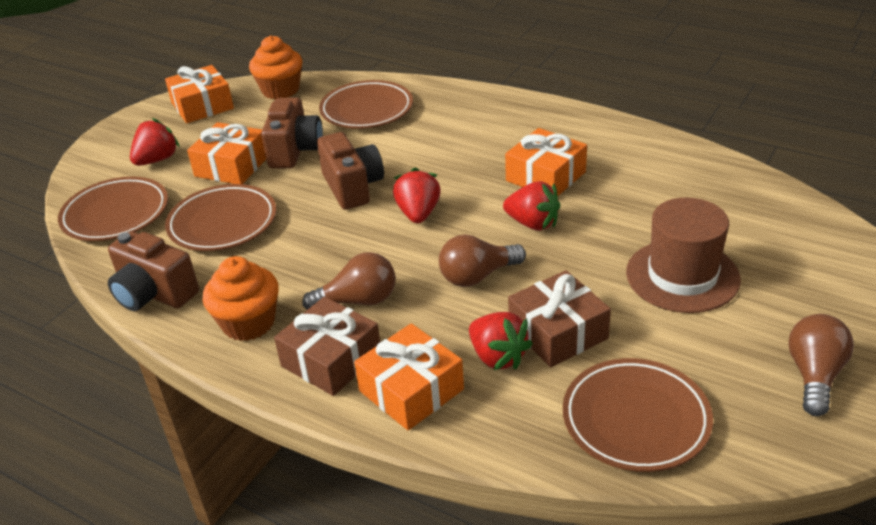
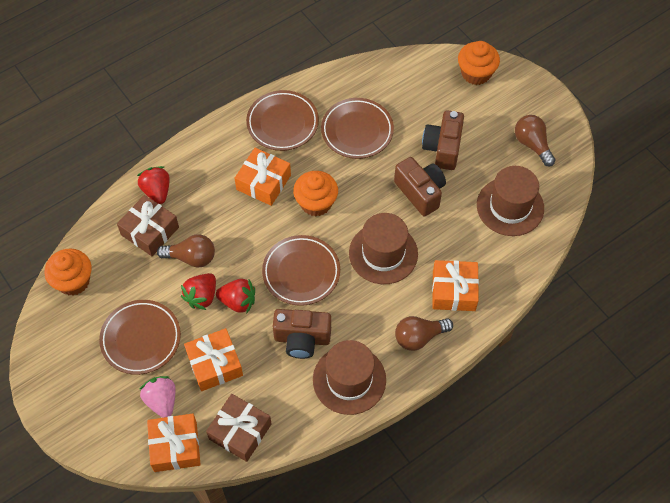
brown hat: 1 -> 3
orange cupcake: 2 -> 3
pink strawberry: 0 -> 1
red strawberry: 4 -> 3

